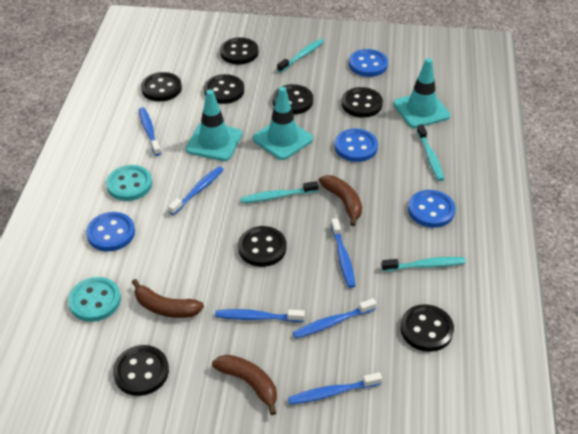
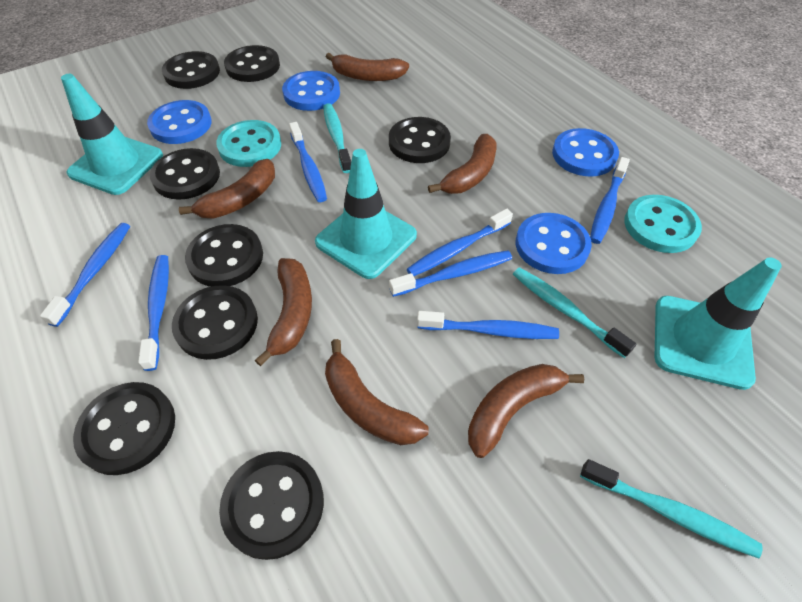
blue toothbrush: 6 -> 7
brown banana: 3 -> 6
turquoise toothbrush: 4 -> 3

